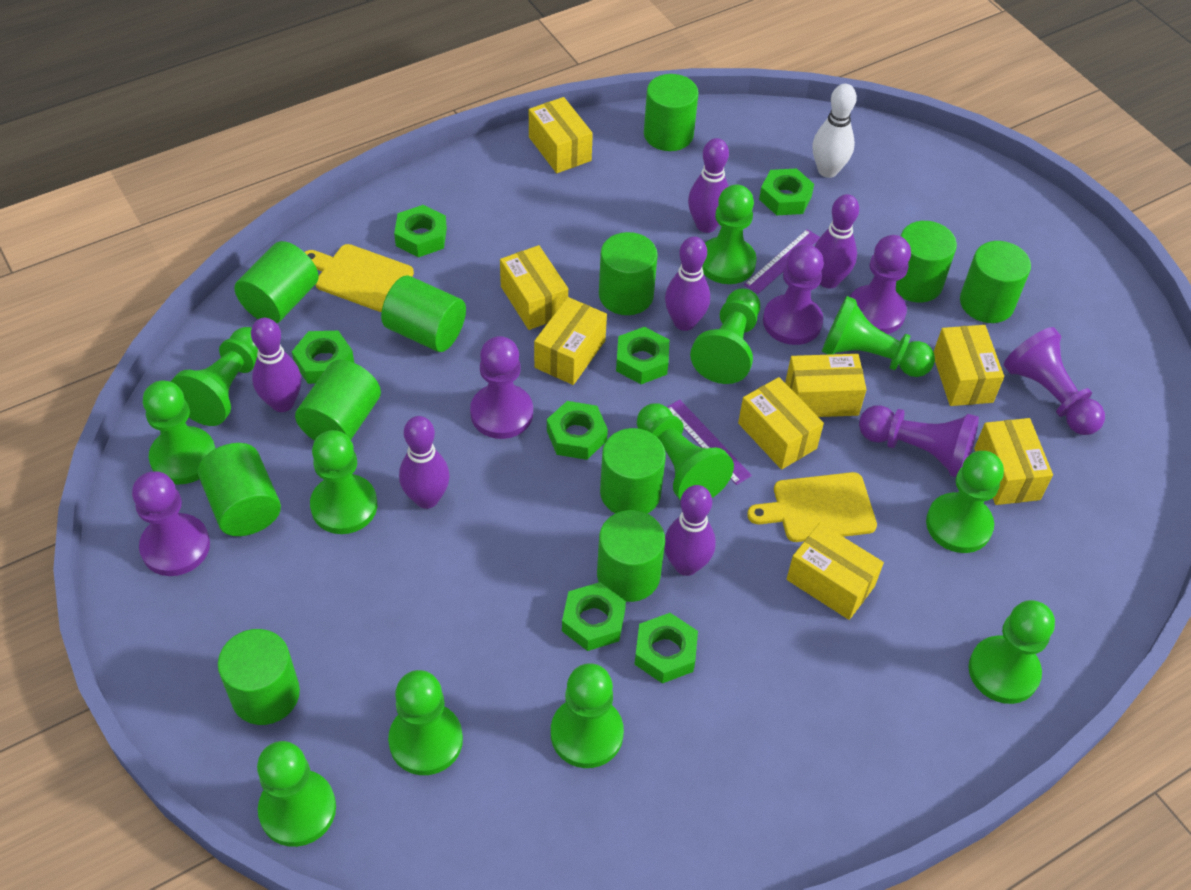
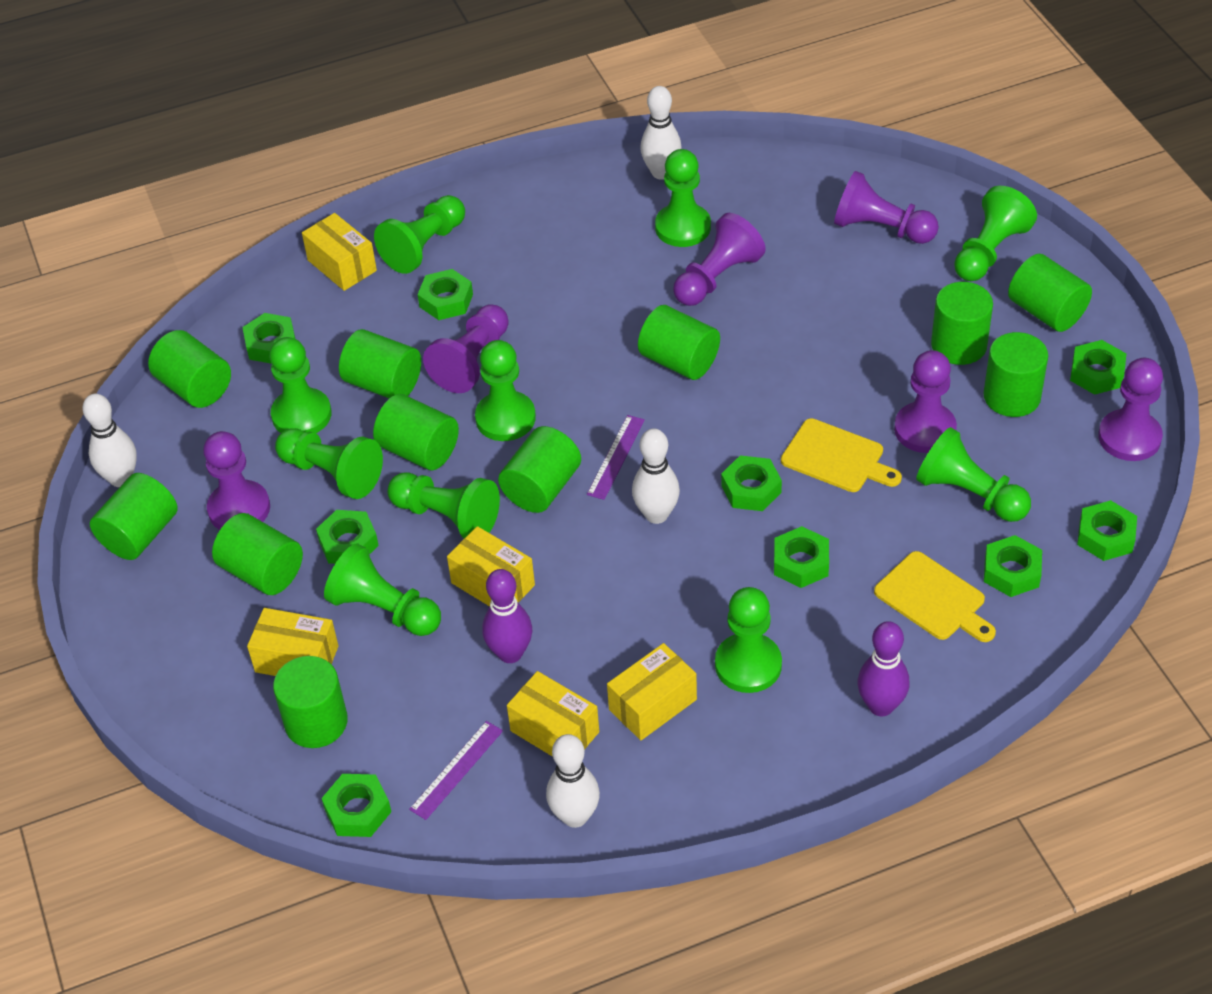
green nut: 7 -> 9
green pawn: 12 -> 10
purple bowling pin: 6 -> 2
white bowling pin: 1 -> 4
yellow box: 8 -> 5

